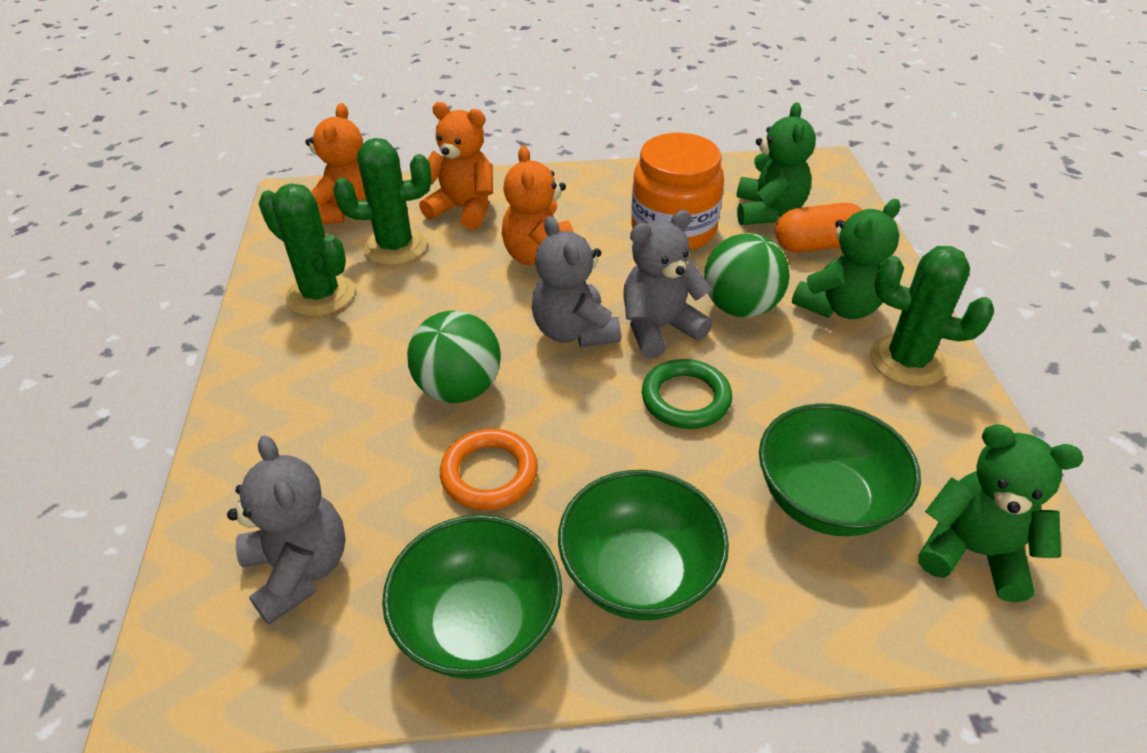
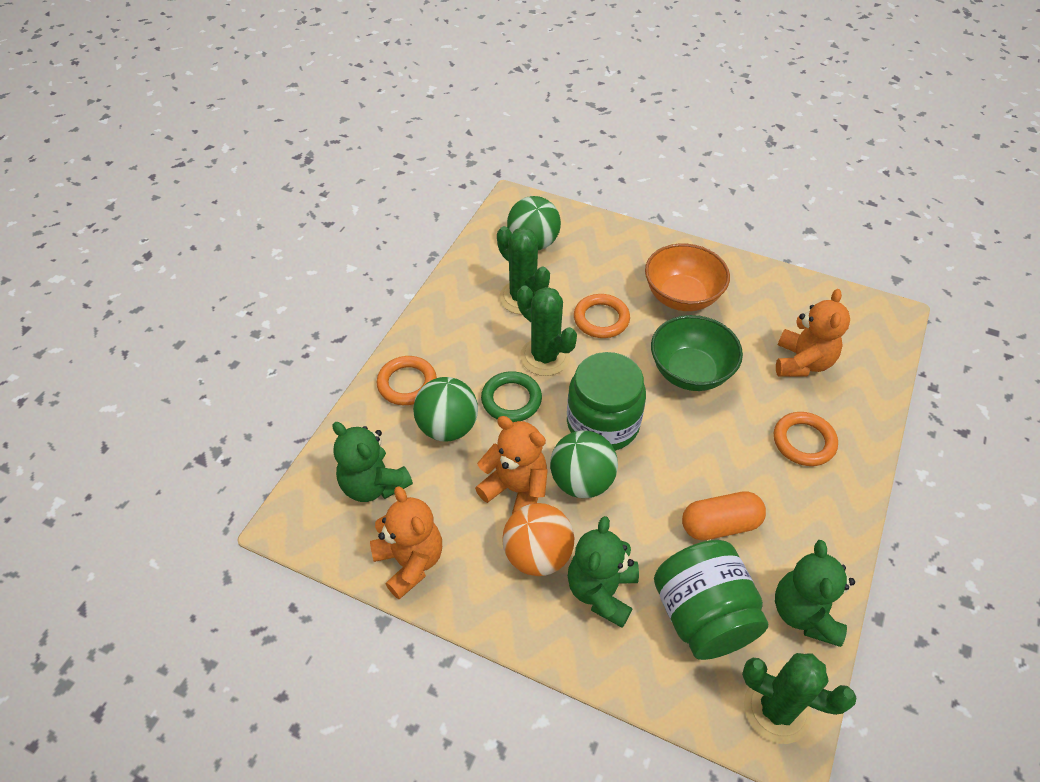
green ball: 2 -> 3
green bowl: 3 -> 1
green jar: 0 -> 2
grey teddy bear: 3 -> 0
orange ball: 0 -> 1
orange bowl: 0 -> 1
orange jar: 1 -> 0
orange ring: 1 -> 3

